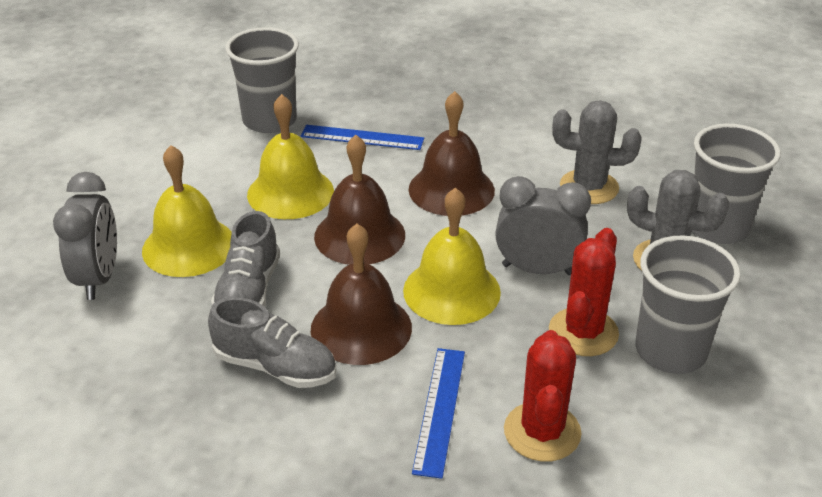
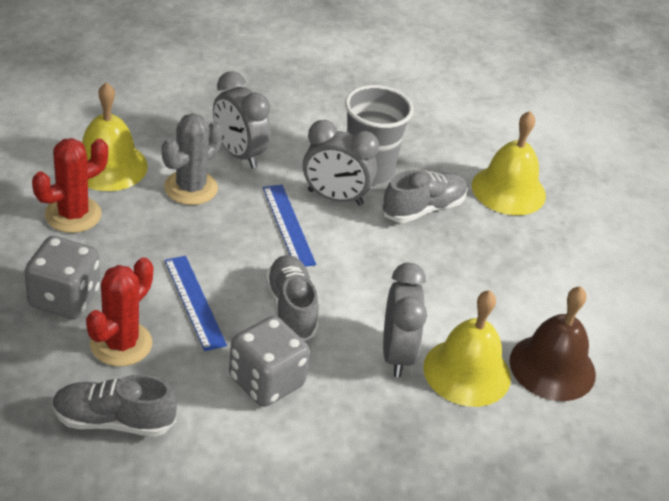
brown bell: 3 -> 1
grey cactus: 2 -> 1
grey clock: 2 -> 3
grey cup: 3 -> 1
grey dice: 0 -> 2
grey shoe: 2 -> 3

